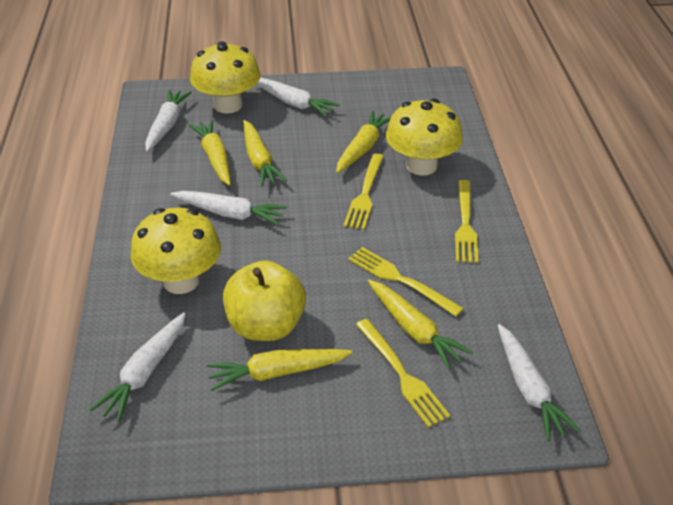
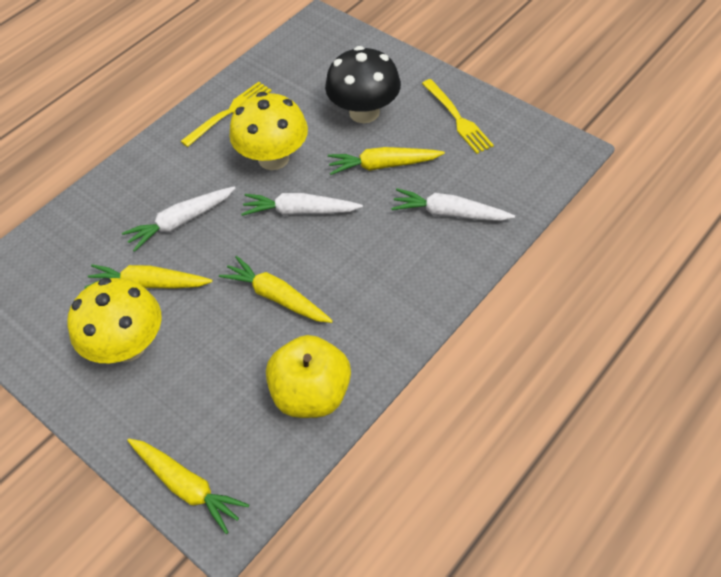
black mushroom: 0 -> 1
white carrot: 5 -> 3
yellow carrot: 5 -> 4
yellow fork: 4 -> 2
yellow mushroom: 3 -> 2

